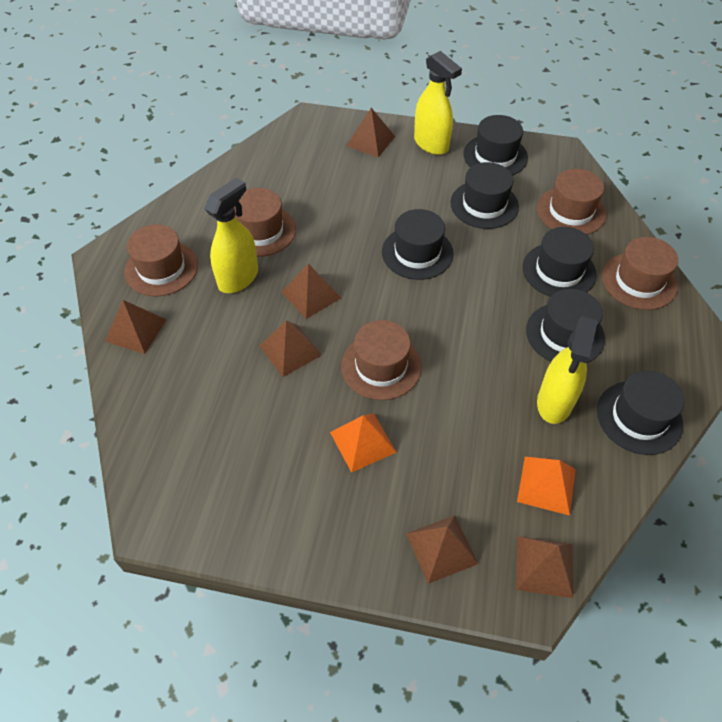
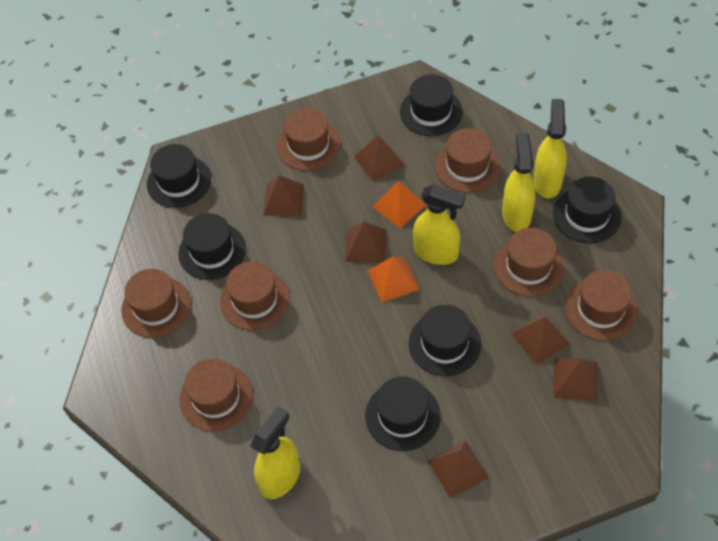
brown hat: 5 -> 7
yellow spray bottle: 3 -> 4

